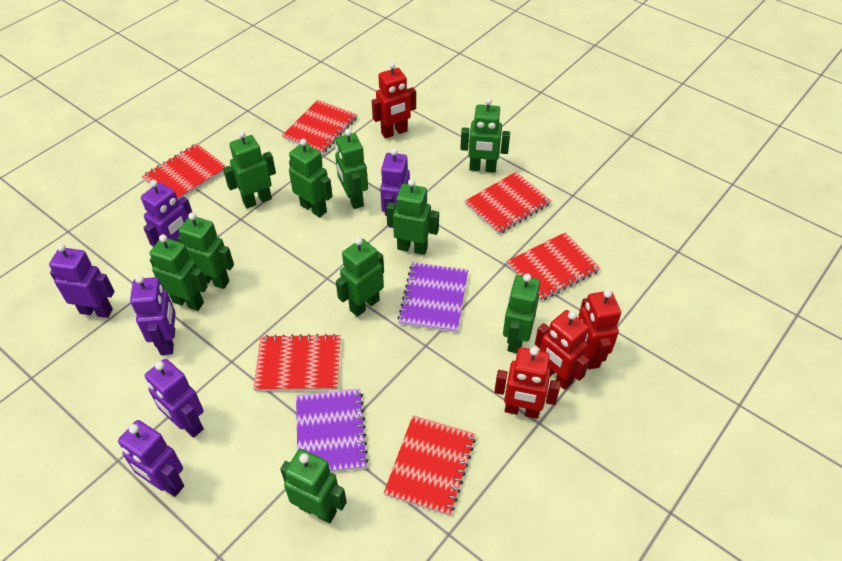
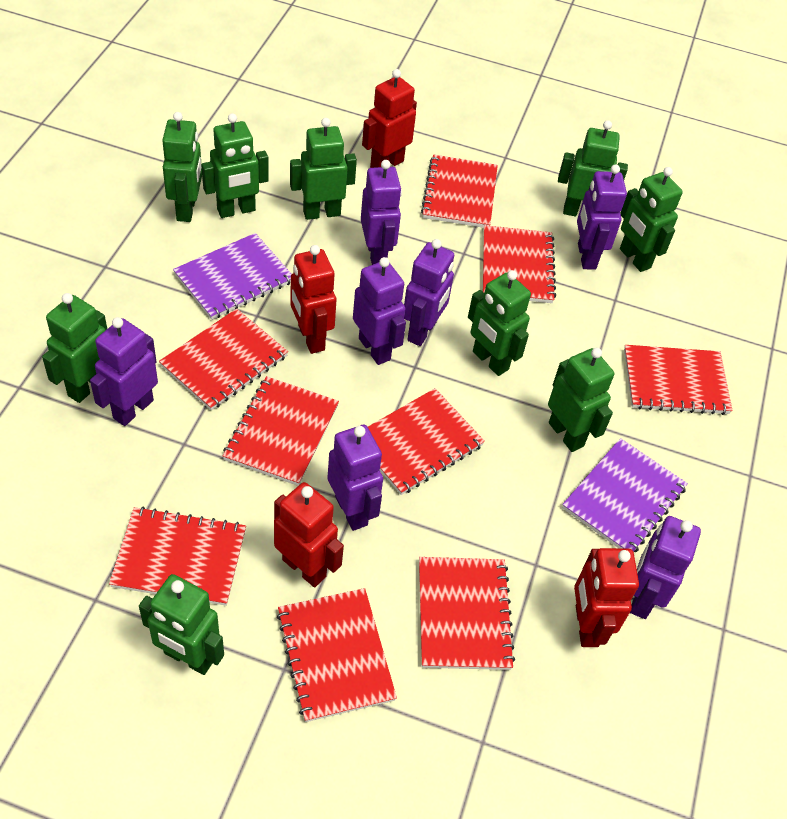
green robot: 10 -> 9
purple robot: 6 -> 7
red notebook: 6 -> 9

